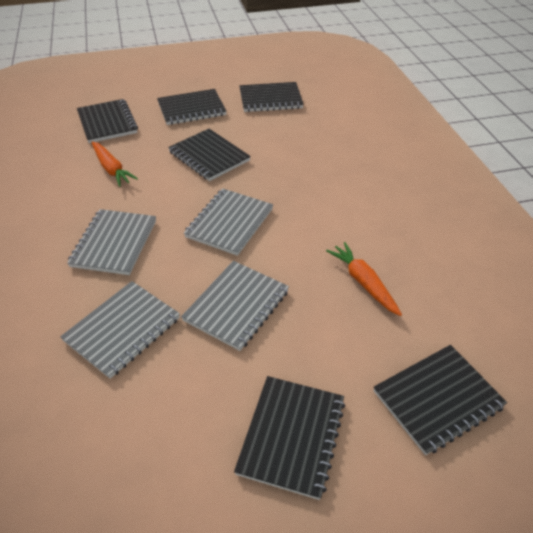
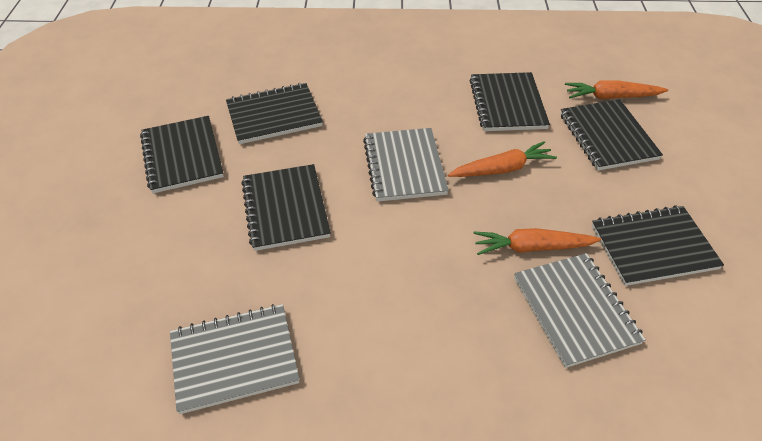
grey notebook: 4 -> 3
orange carrot: 2 -> 3

